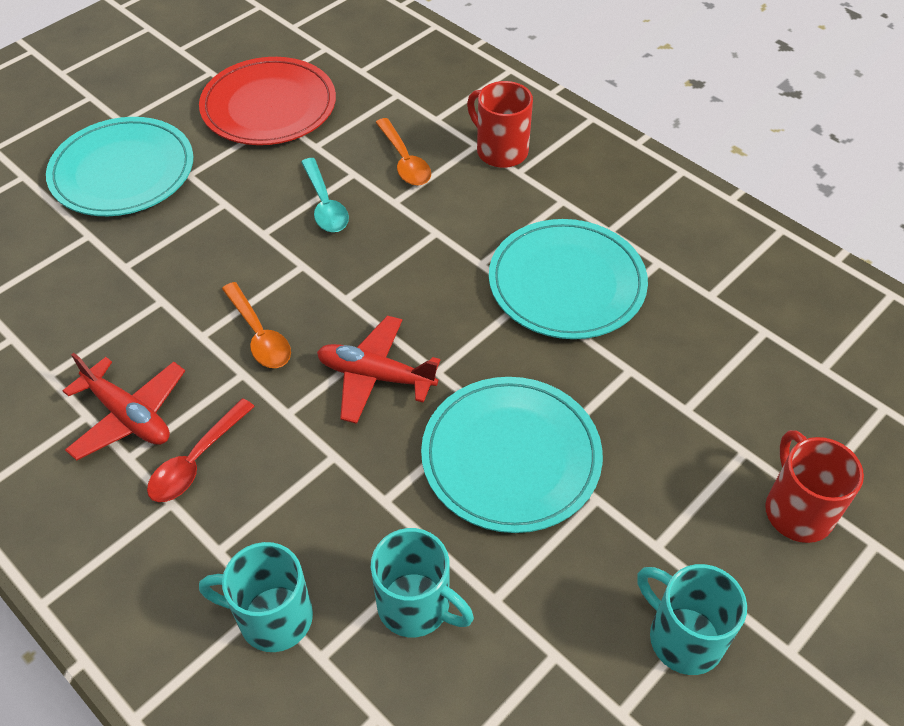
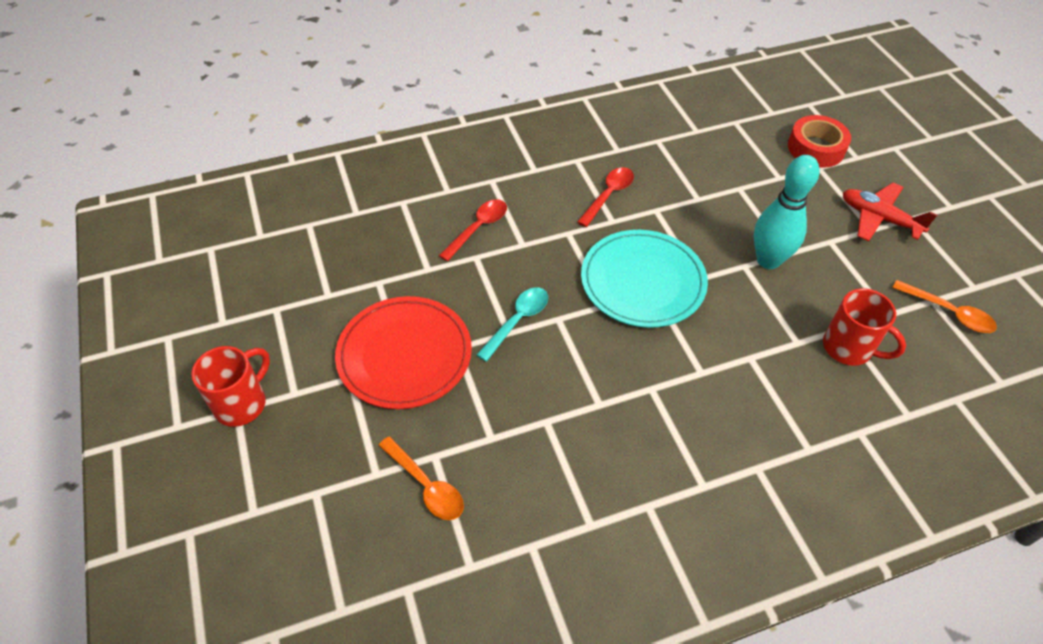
red plane: 2 -> 1
red spoon: 1 -> 2
red tape: 0 -> 1
turquoise bowling pin: 0 -> 1
turquoise mug: 3 -> 0
turquoise plate: 3 -> 1

